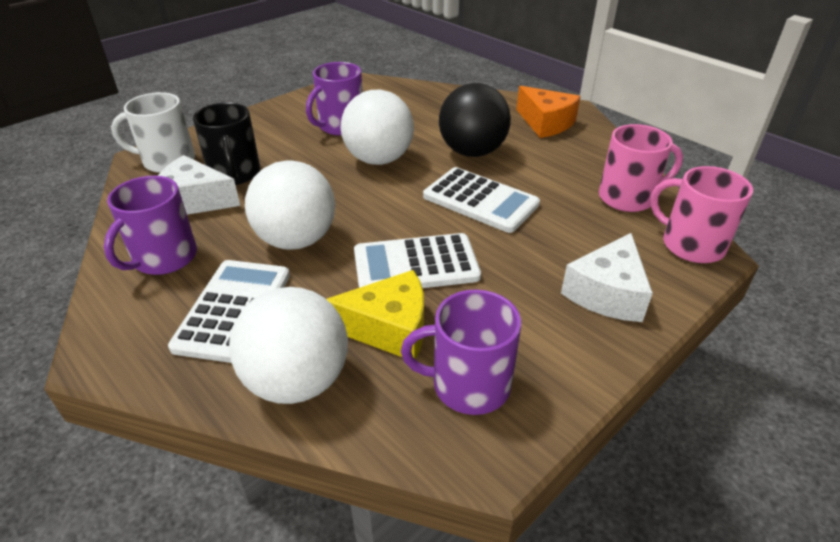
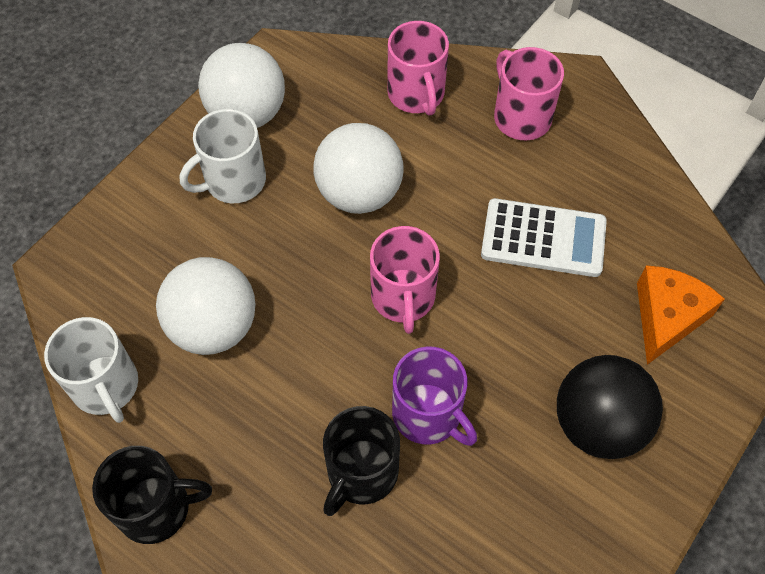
black mug: 1 -> 2
pink mug: 2 -> 3
purple mug: 3 -> 1
white calculator: 3 -> 1
white cheese: 2 -> 0
white mug: 1 -> 2
yellow cheese: 1 -> 0

